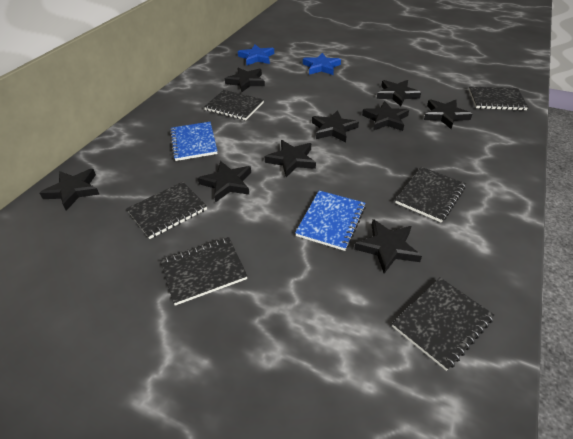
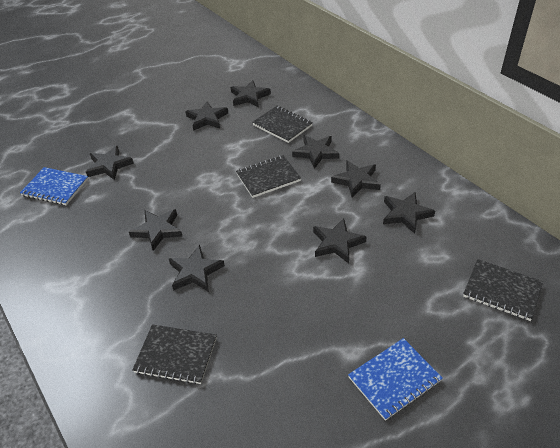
black notebook: 6 -> 4
blue star: 2 -> 0

